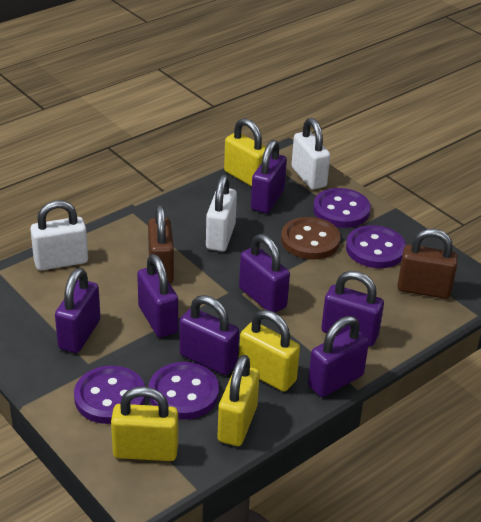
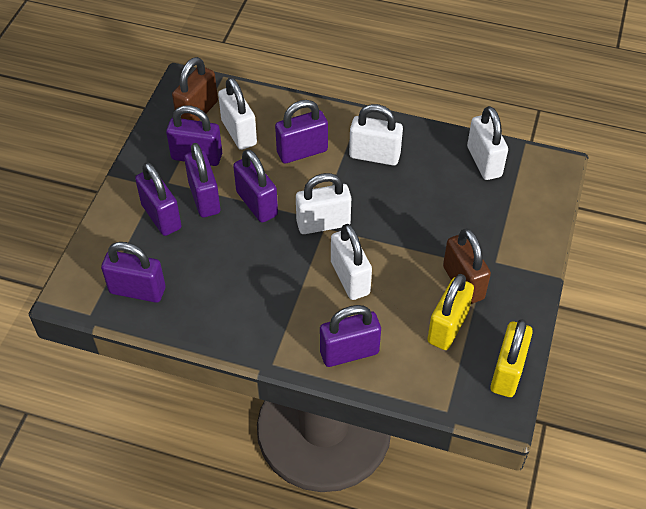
brown button: 1 -> 0
purple button: 4 -> 0
white padlock: 3 -> 5
yellow padlock: 4 -> 2

